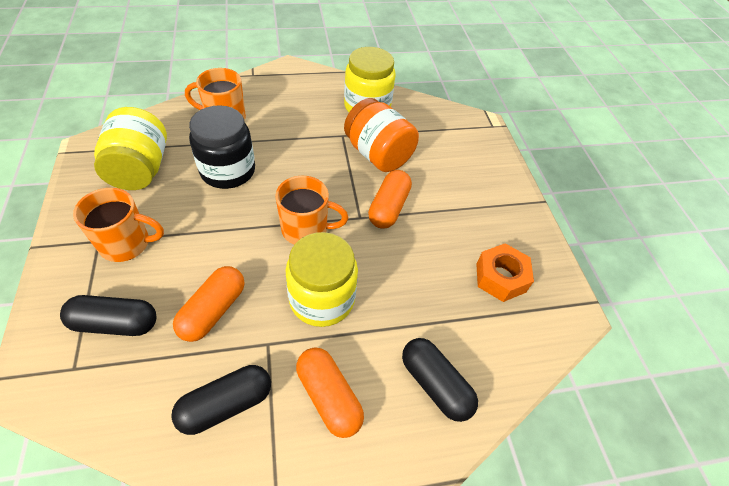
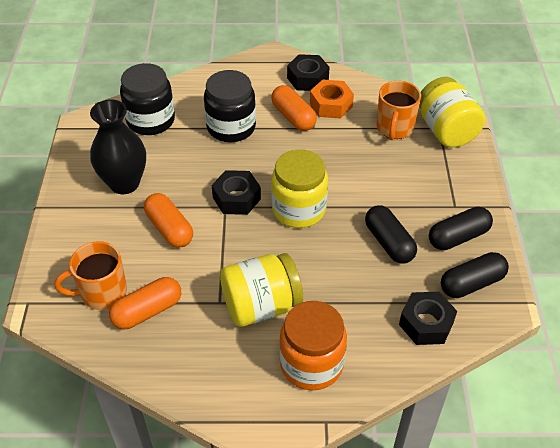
black jar: 1 -> 2
black nut: 0 -> 3
black vase: 0 -> 1
orange mug: 3 -> 2

